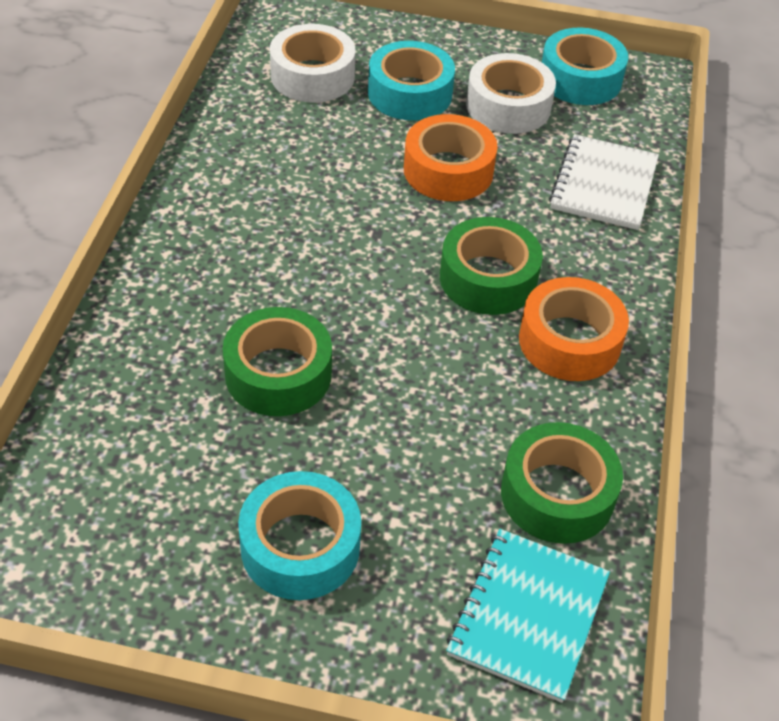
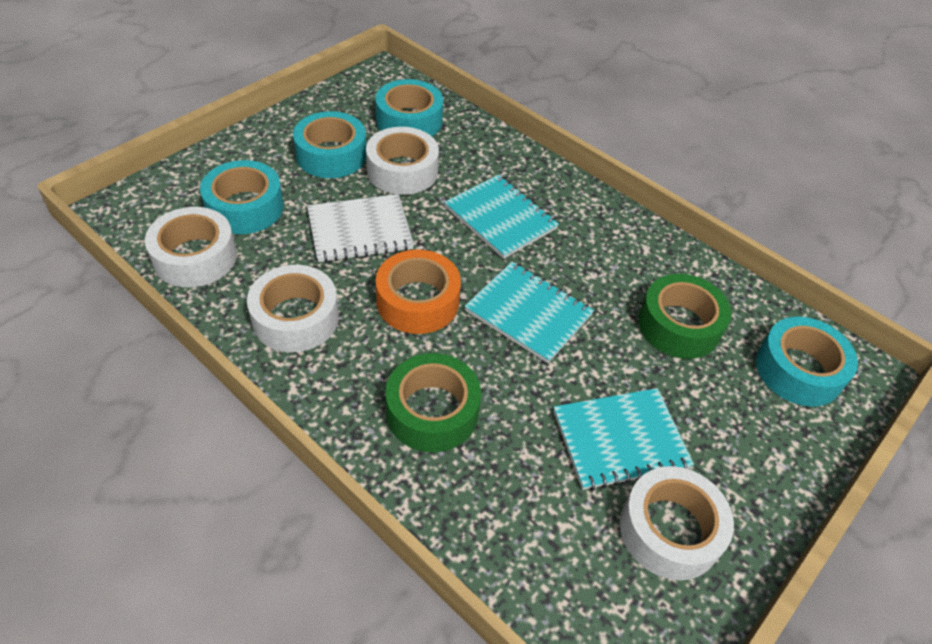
green tape: 3 -> 2
orange tape: 2 -> 1
turquoise notebook: 1 -> 3
turquoise tape: 3 -> 4
white tape: 2 -> 4

